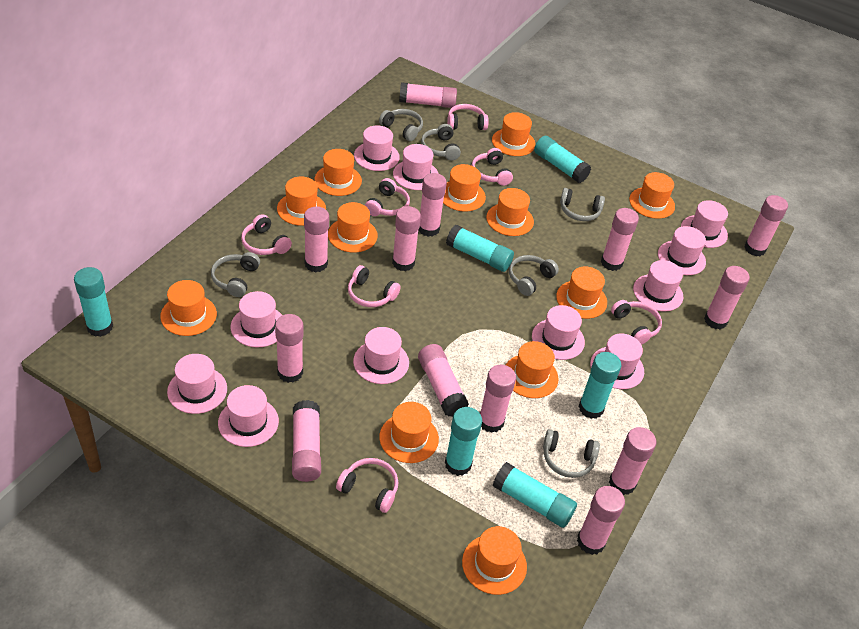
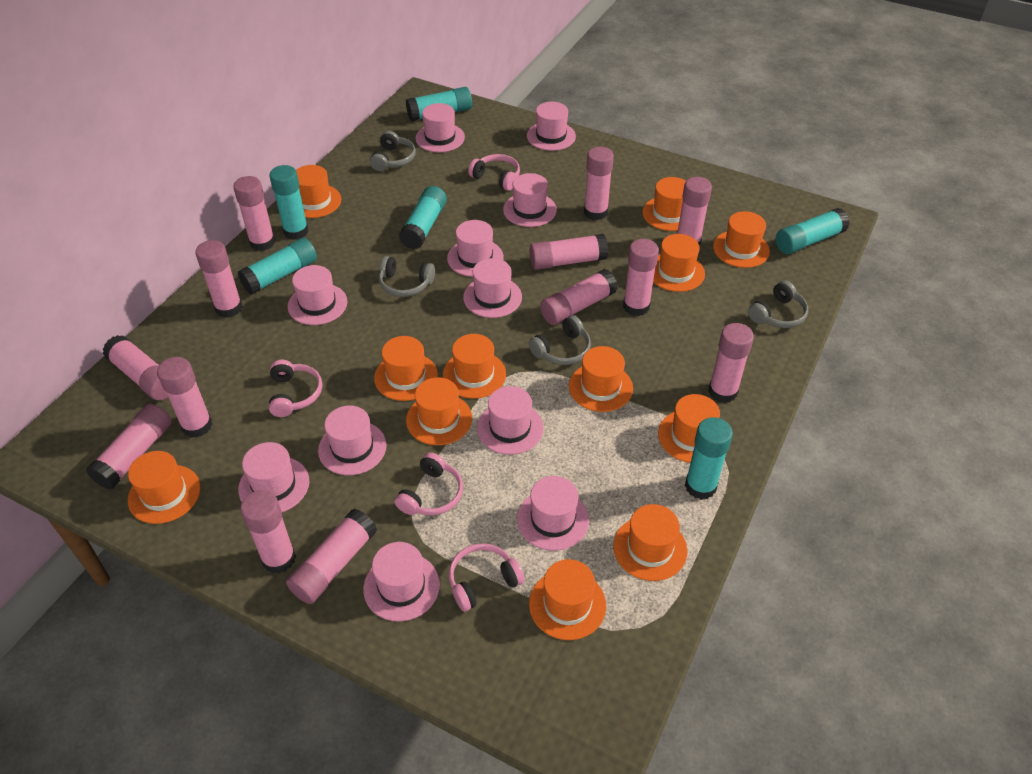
grey headphones: 6 -> 4
pink headphones: 7 -> 4

